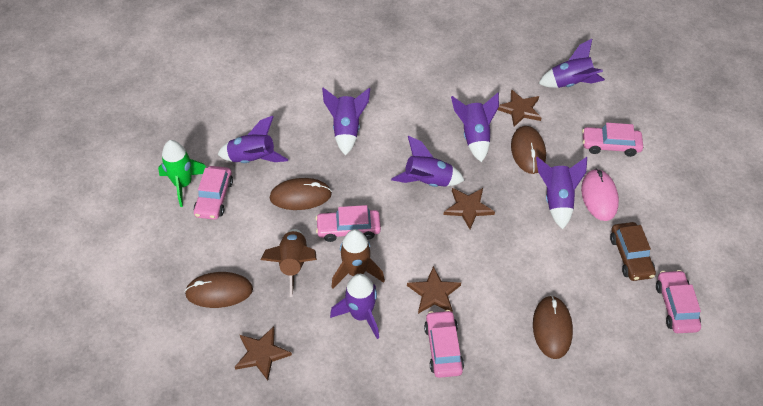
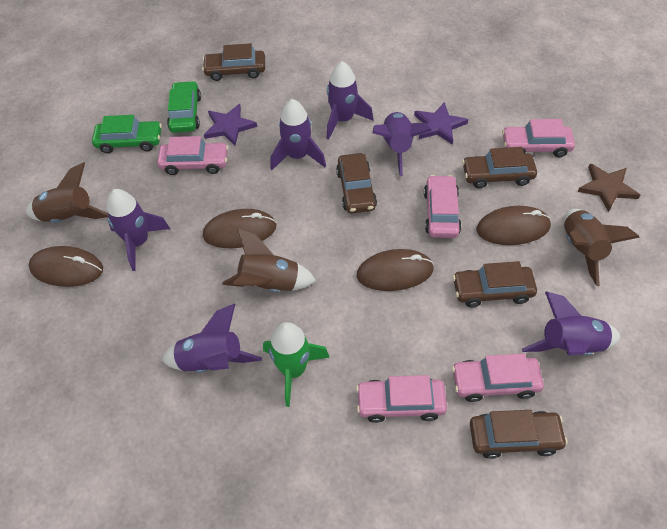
brown car: 1 -> 5
brown rocket: 2 -> 3
brown star: 4 -> 1
green car: 0 -> 2
pink mouse: 1 -> 0
purple rocket: 7 -> 6
purple star: 0 -> 2

